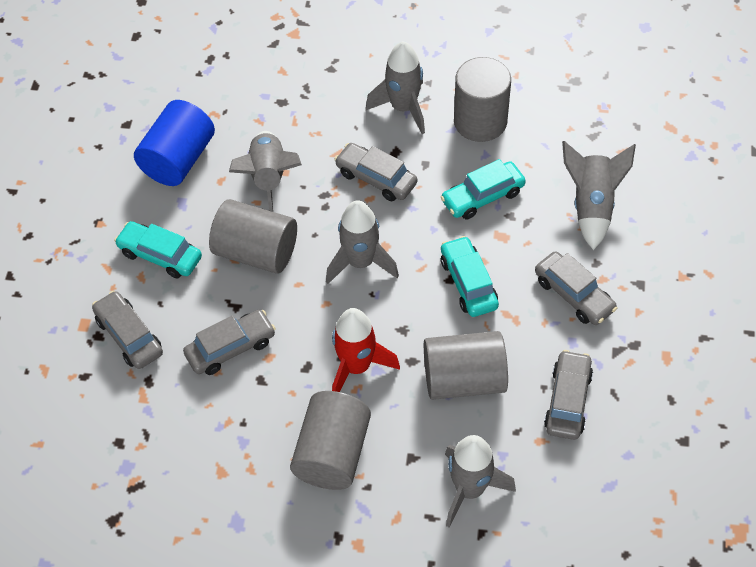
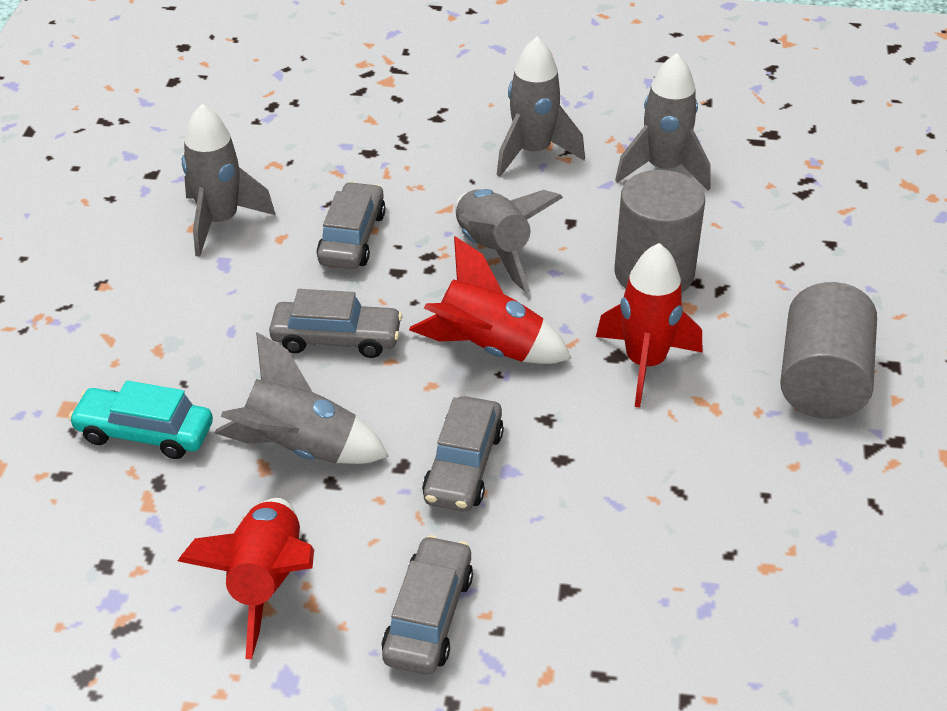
blue cylinder: 1 -> 0
grey car: 5 -> 4
grey cylinder: 4 -> 2
red rocket: 1 -> 3
turquoise car: 3 -> 1

